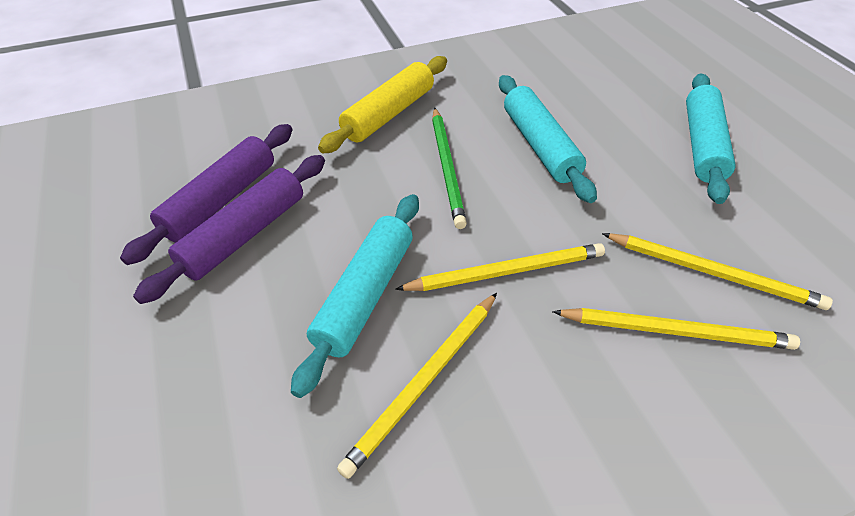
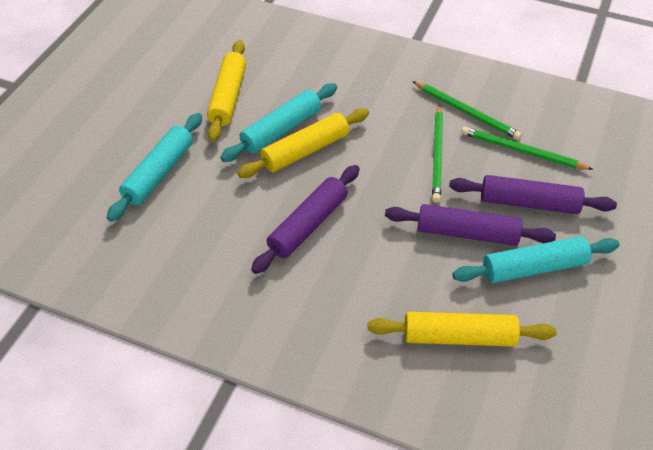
green pencil: 1 -> 3
purple rolling pin: 2 -> 3
yellow pencil: 4 -> 0
yellow rolling pin: 1 -> 3

